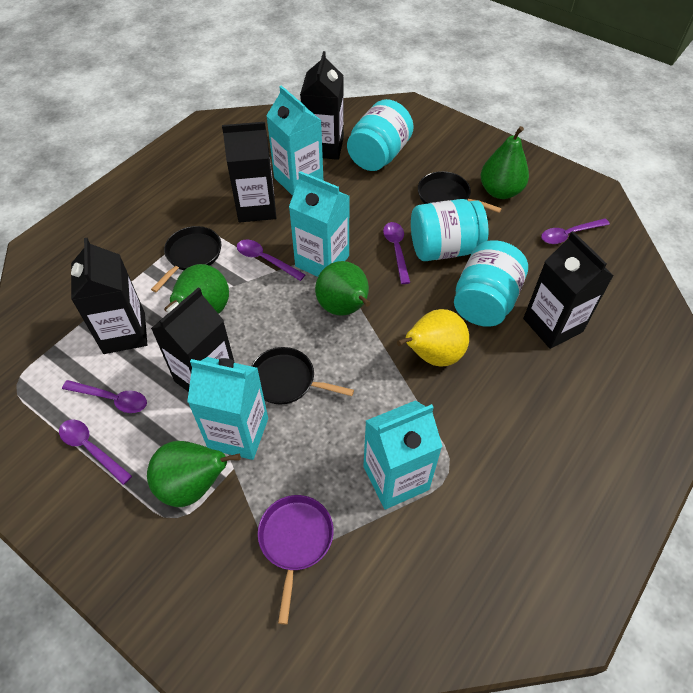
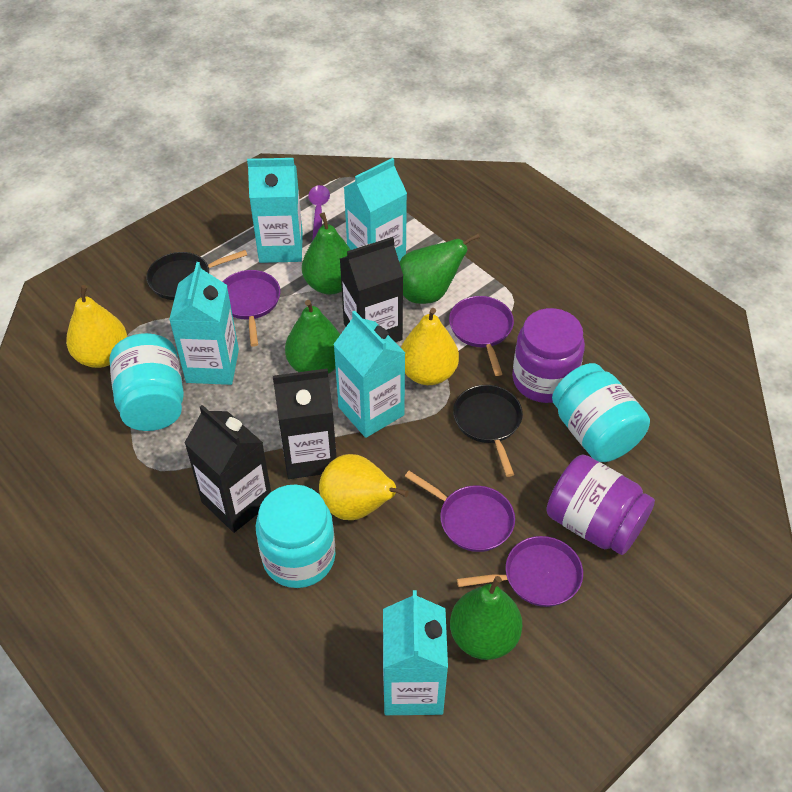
black carton: 5 -> 3
black pan: 3 -> 2
purple jar: 0 -> 2
purple pan: 1 -> 4
purple spoon: 5 -> 1
turquoise carton: 4 -> 5
yellow pear: 1 -> 3

